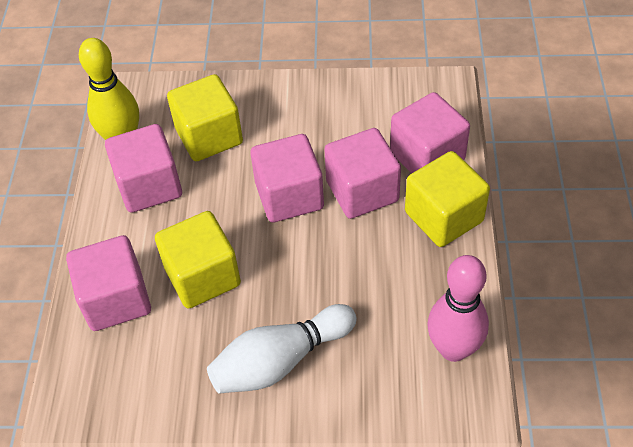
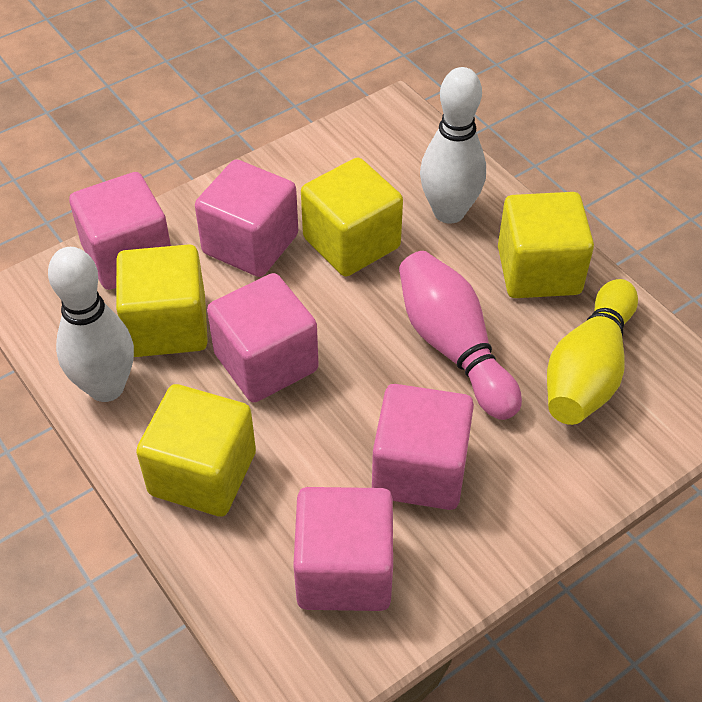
white bowling pin: 1 -> 2
yellow cube: 3 -> 4

